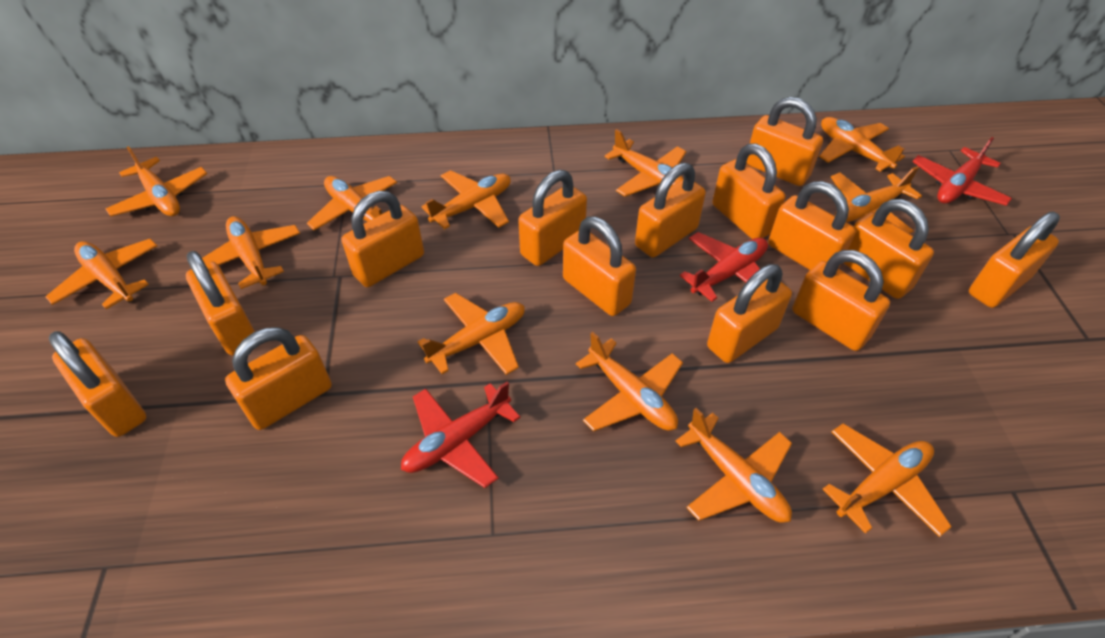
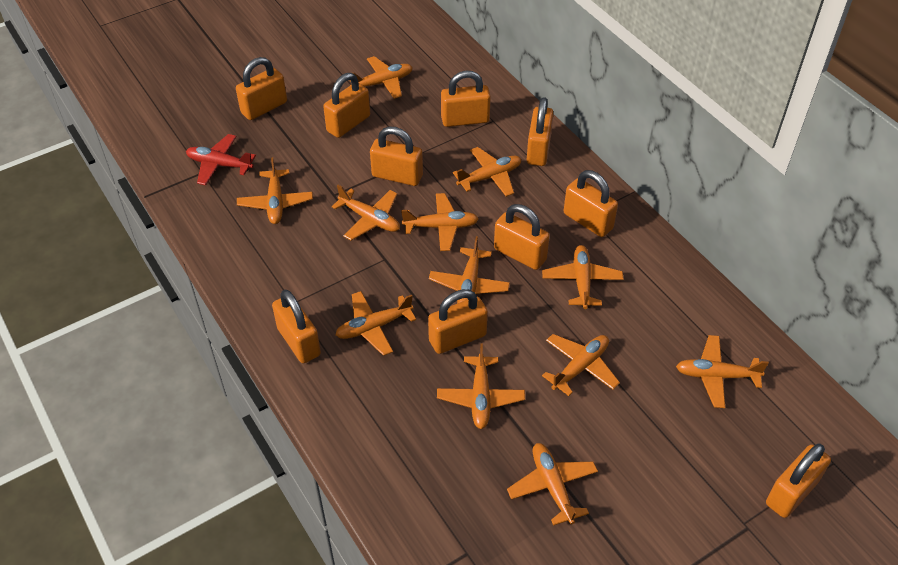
orange padlock: 14 -> 10
red plane: 3 -> 1

